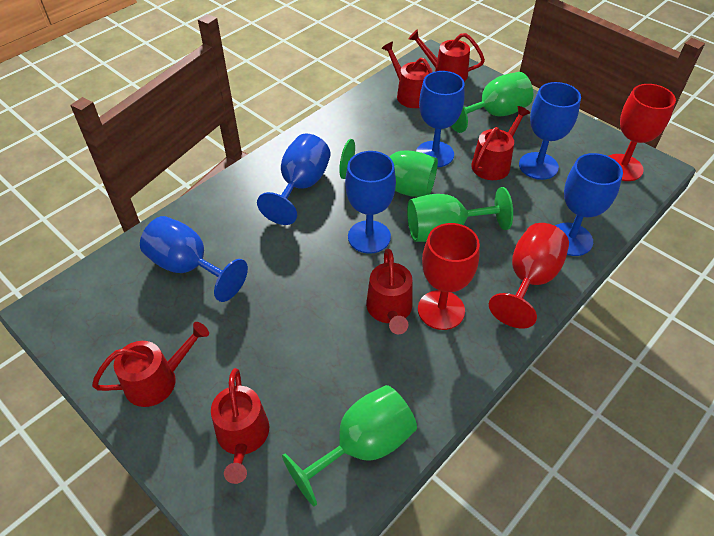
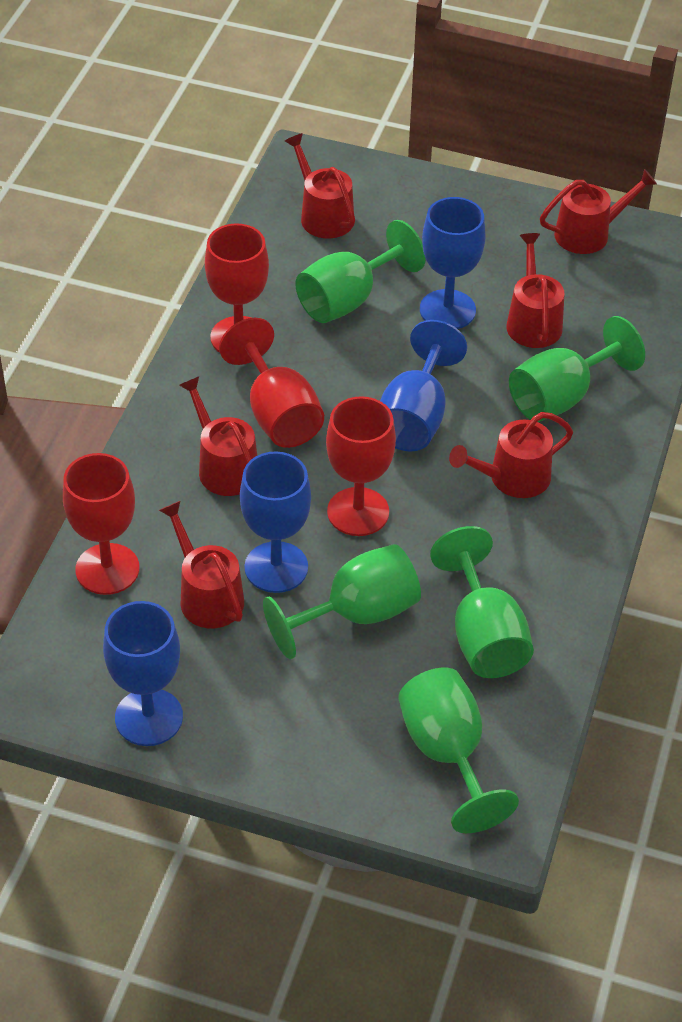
blue goblet: 6 -> 4
green goblet: 4 -> 5
red goblet: 3 -> 4

